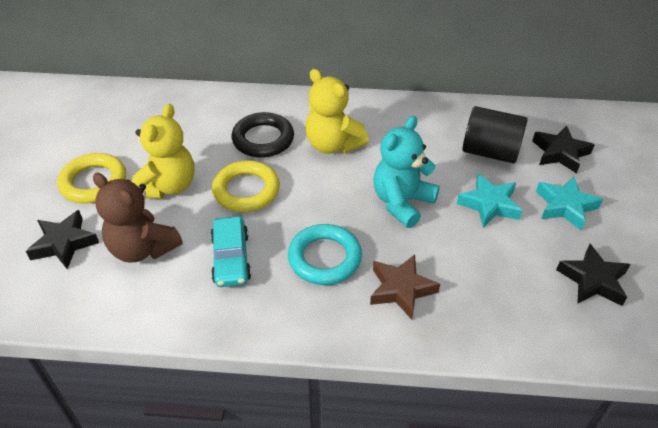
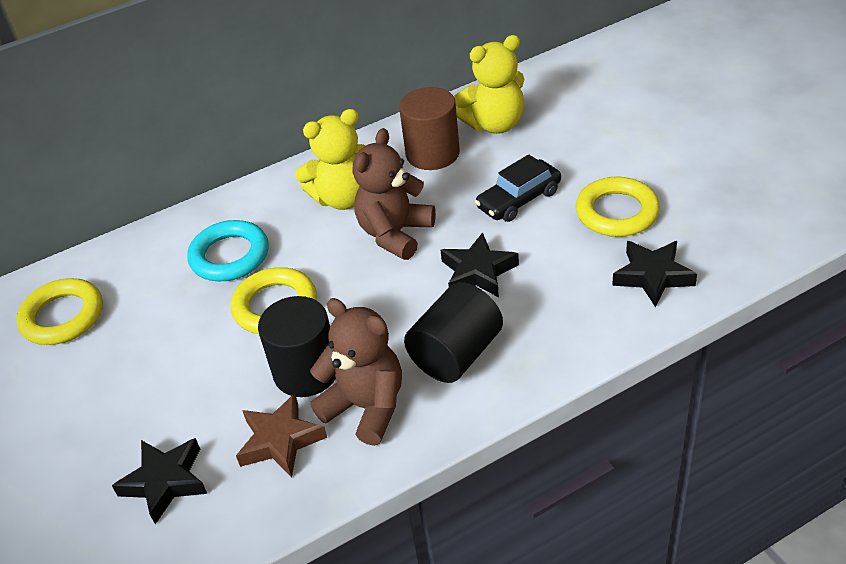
black car: 0 -> 1
black cylinder: 1 -> 2
black ring: 1 -> 0
brown cylinder: 0 -> 1
brown teddy bear: 1 -> 2
turquoise car: 1 -> 0
turquoise star: 2 -> 0
turquoise teddy bear: 1 -> 0
yellow ring: 2 -> 3

